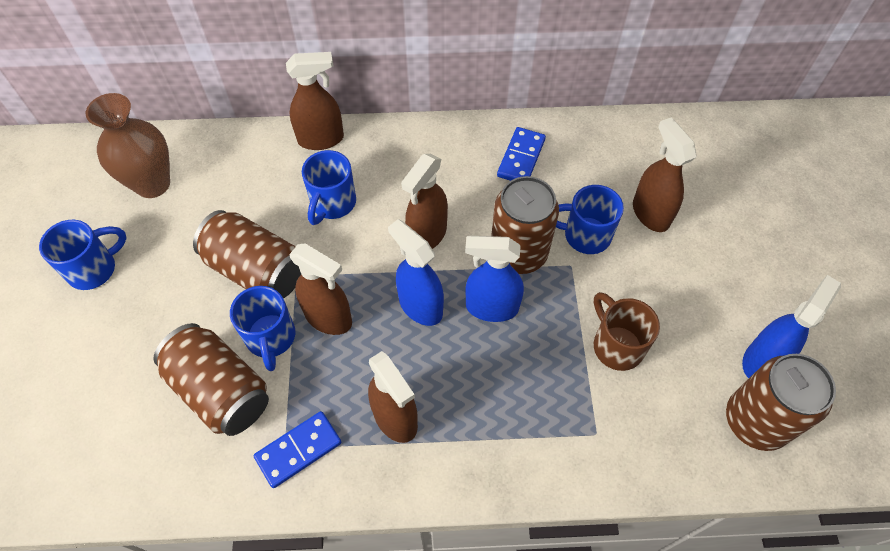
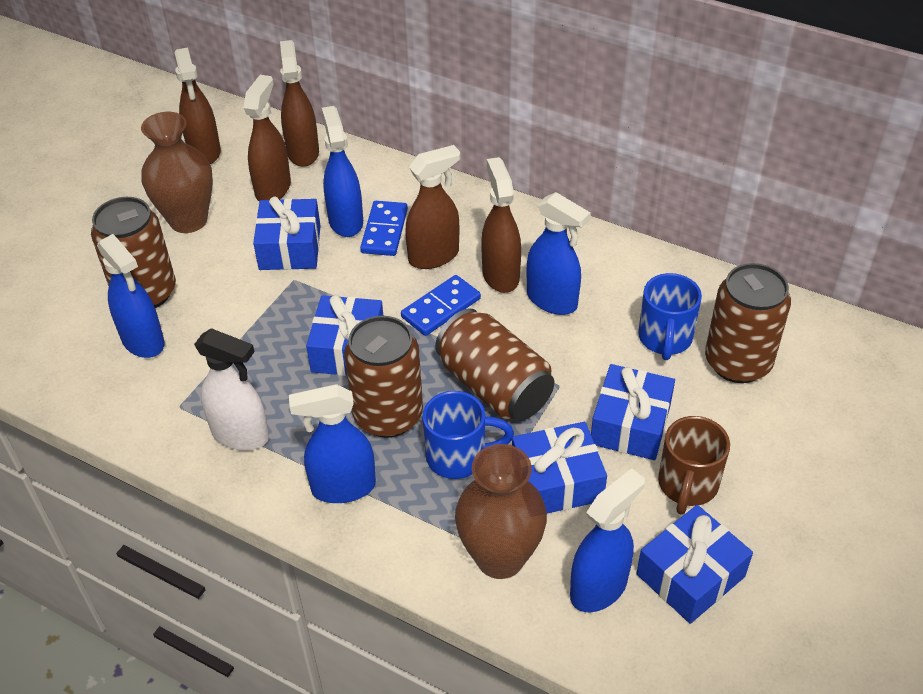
blue gift: 0 -> 5
blue mug: 4 -> 2
blue spray bottle: 3 -> 5
brown vase: 1 -> 2
white spray bottle: 0 -> 1

